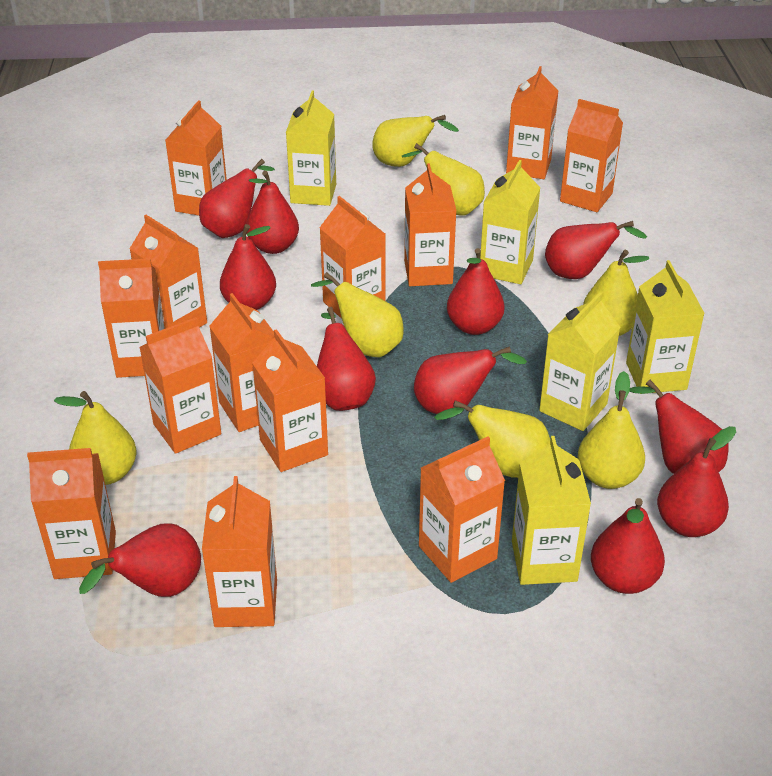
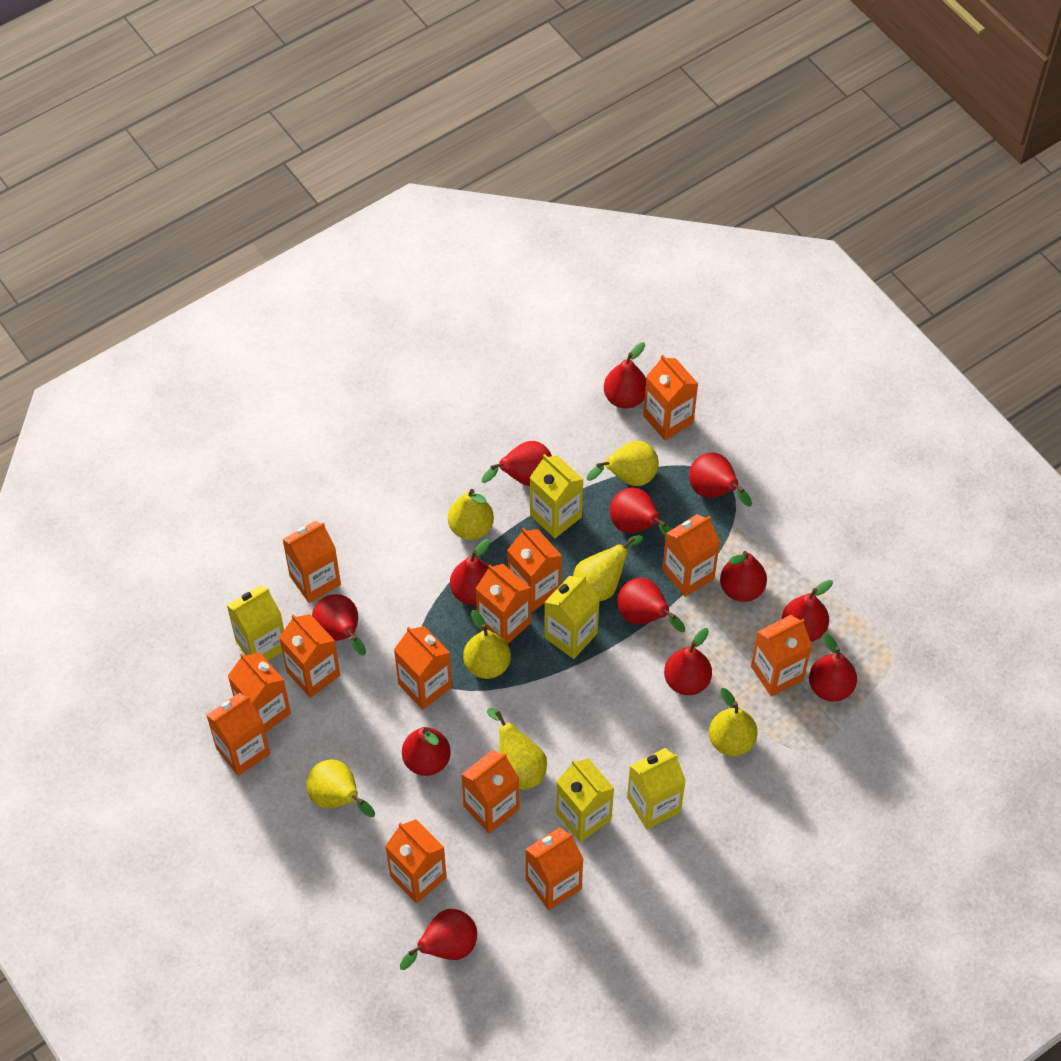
red pear: 11 -> 13

